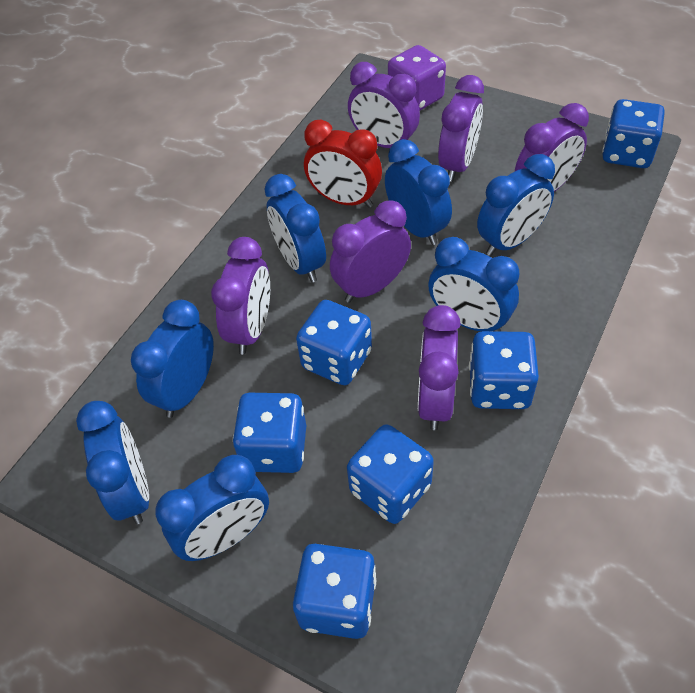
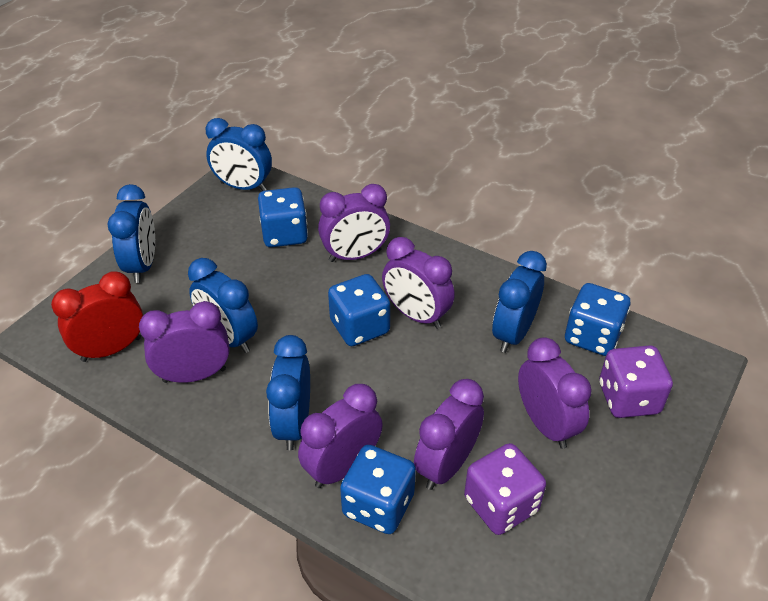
blue clock: 7 -> 5
blue dice: 6 -> 4
purple dice: 1 -> 2

